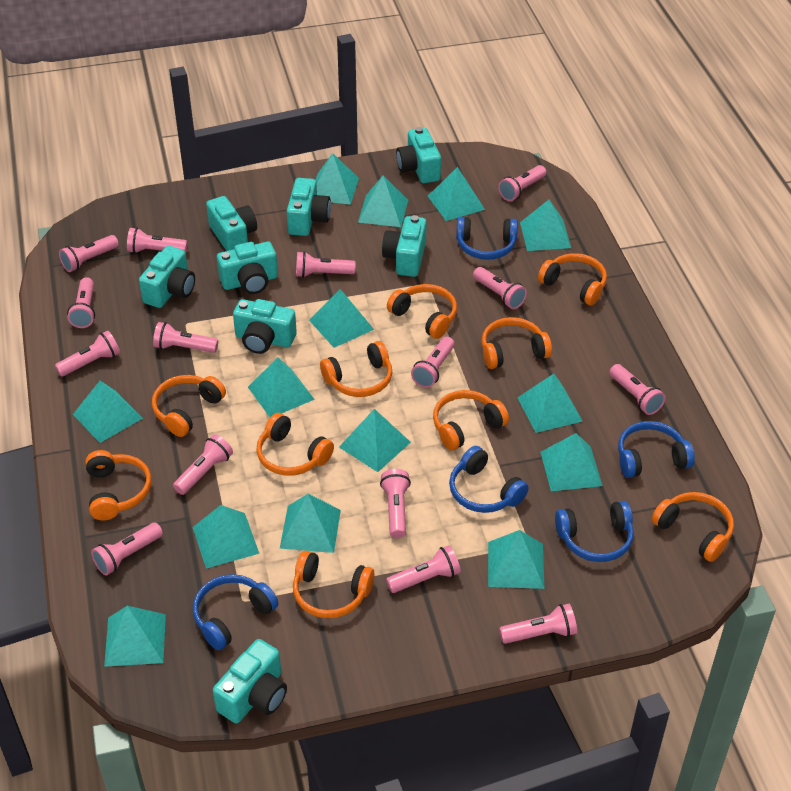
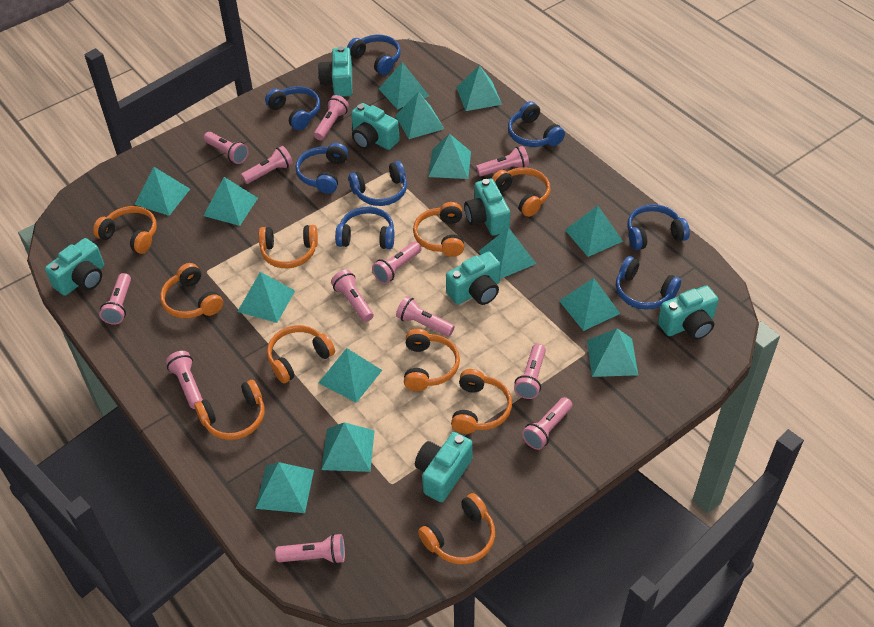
blue headphones: 5 -> 8
pink flashlight: 15 -> 12
turquoise camera: 8 -> 7

